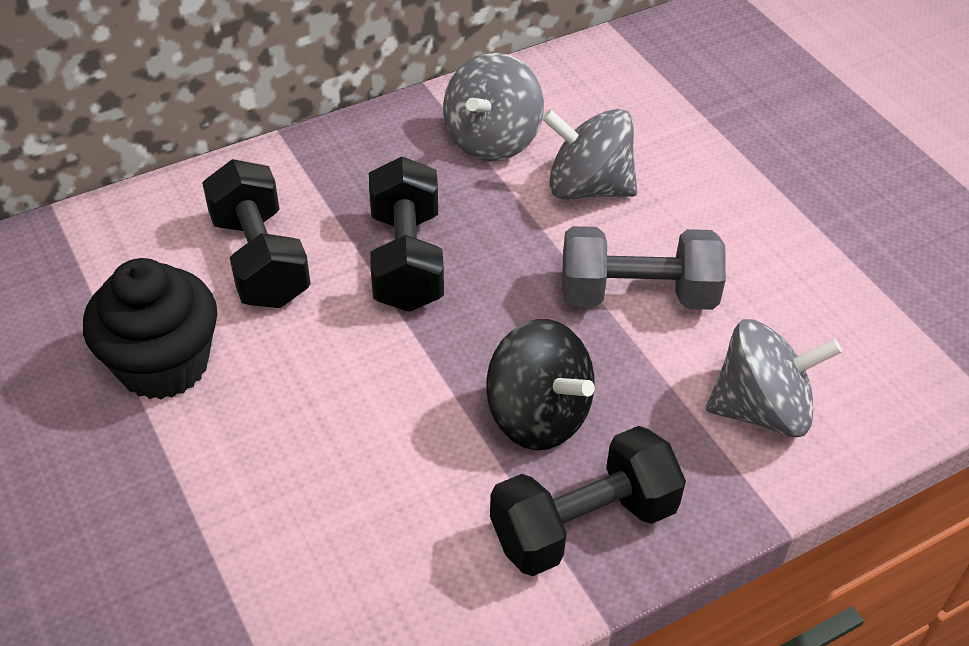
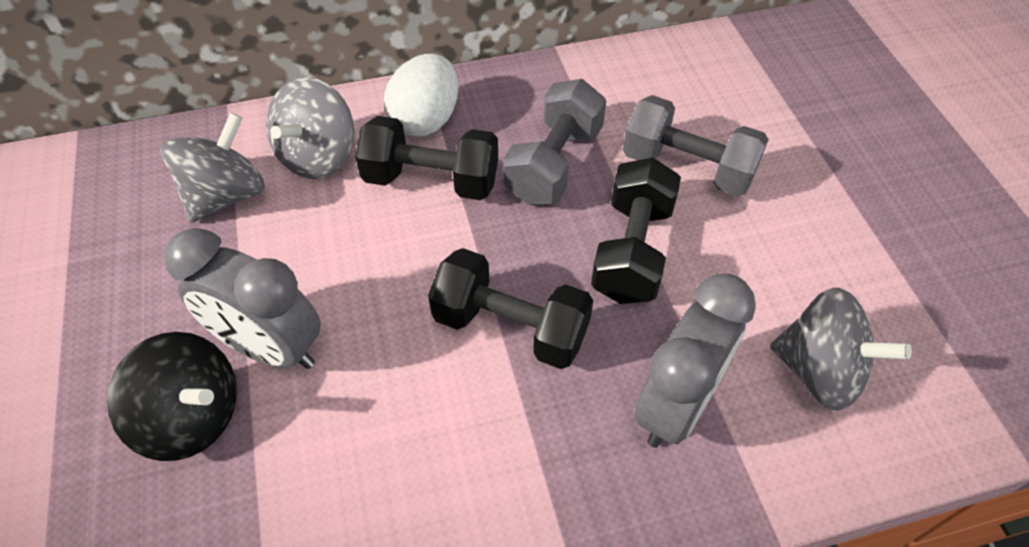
black cupcake: 1 -> 0
grey clock: 0 -> 2
grey dumbbell: 1 -> 2
white egg: 0 -> 1

